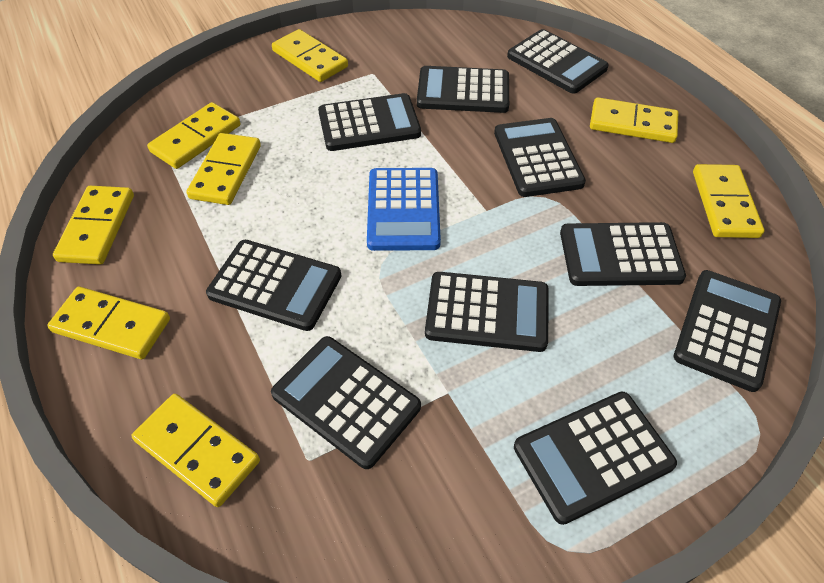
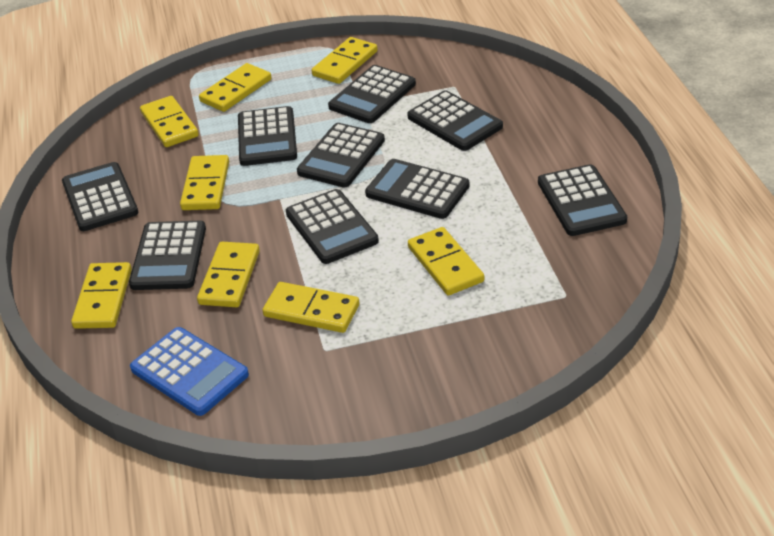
black calculator: 10 -> 9

